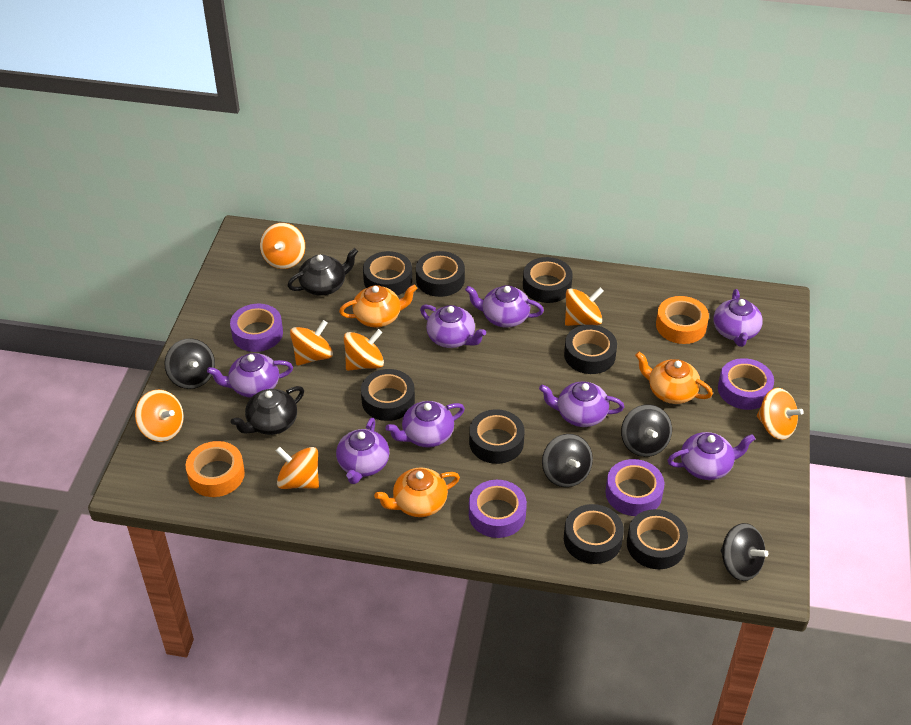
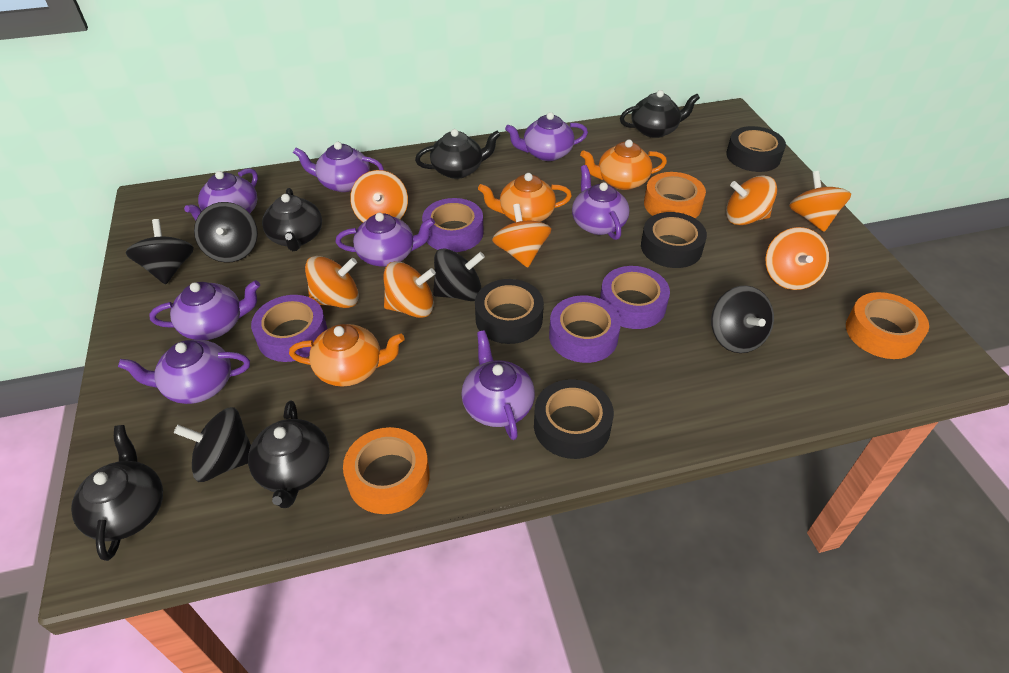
black spinning top: 4 -> 5
black tape: 8 -> 4
black teapot: 2 -> 5
orange tape: 2 -> 3

